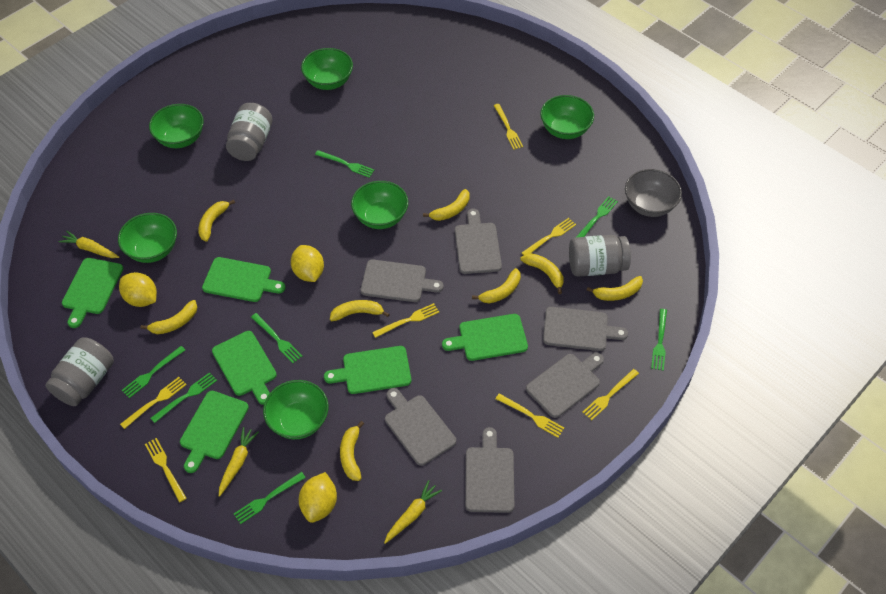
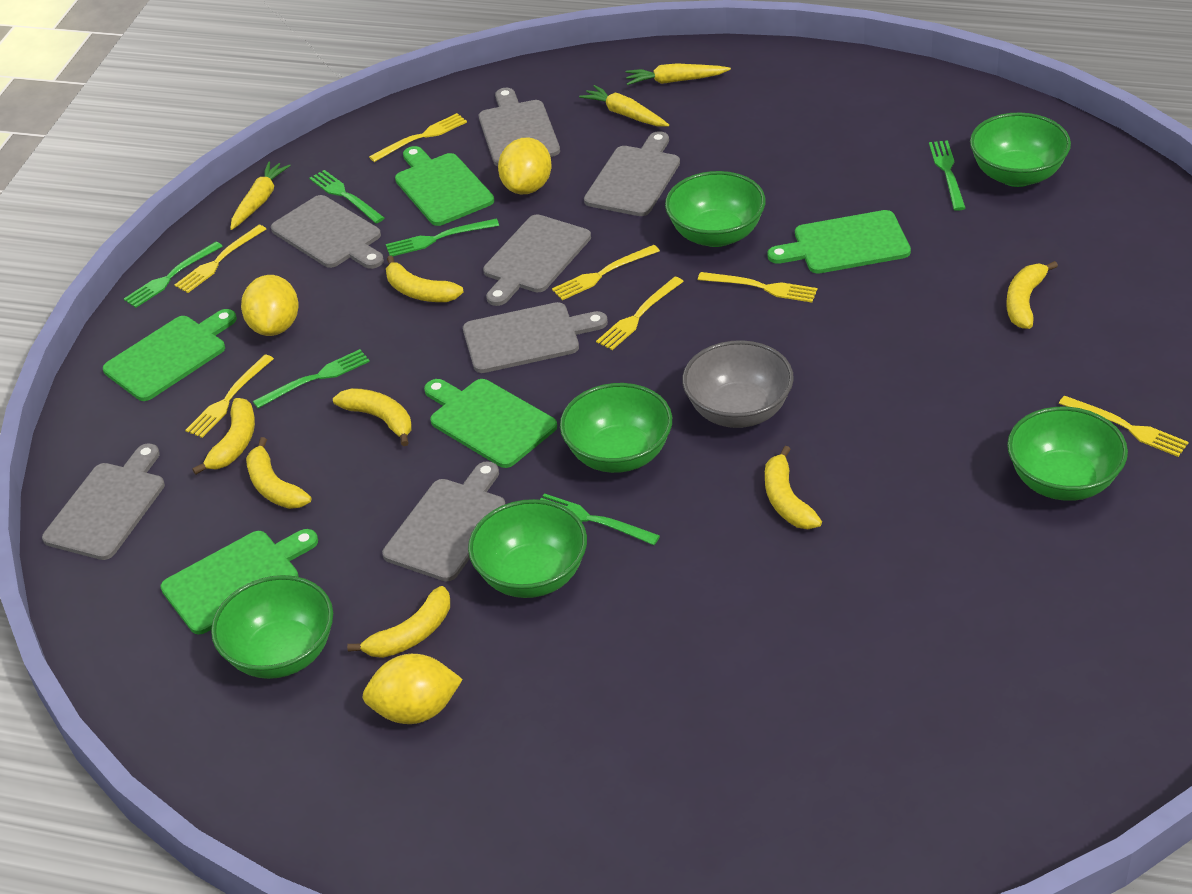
green cutting board: 6 -> 5
green fork: 7 -> 6
grey cutting board: 6 -> 7
grey jar: 3 -> 0
yellow banana: 8 -> 7

